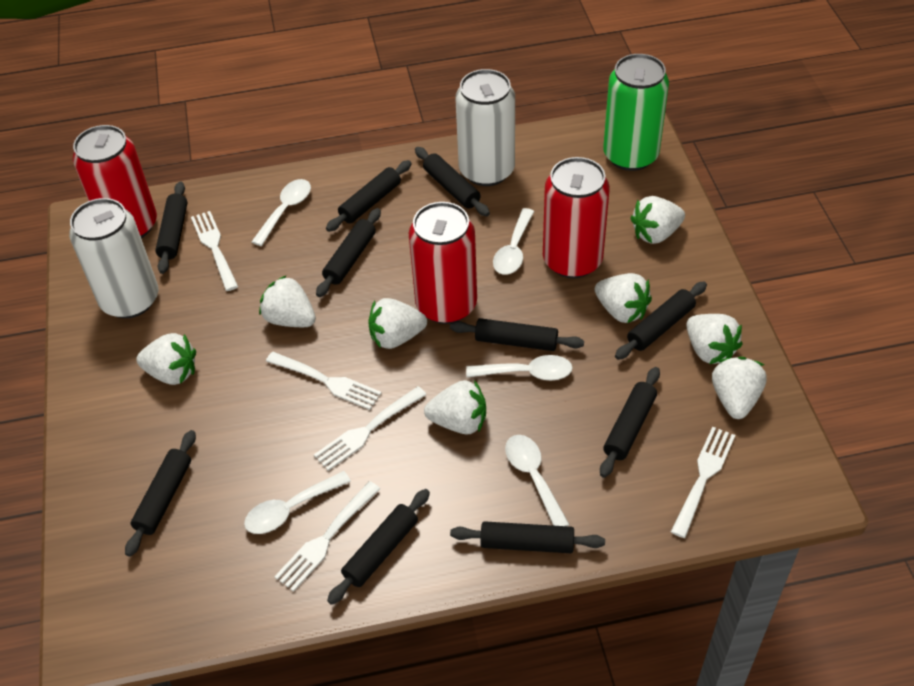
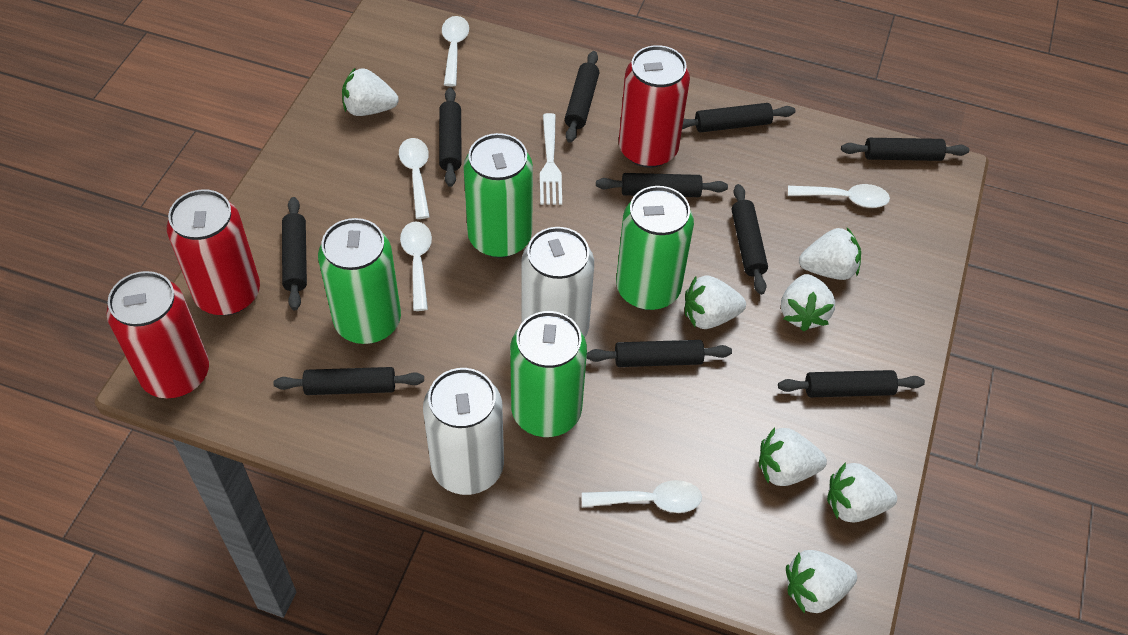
green can: 1 -> 4
white fork: 5 -> 1
white strawberry: 8 -> 7

